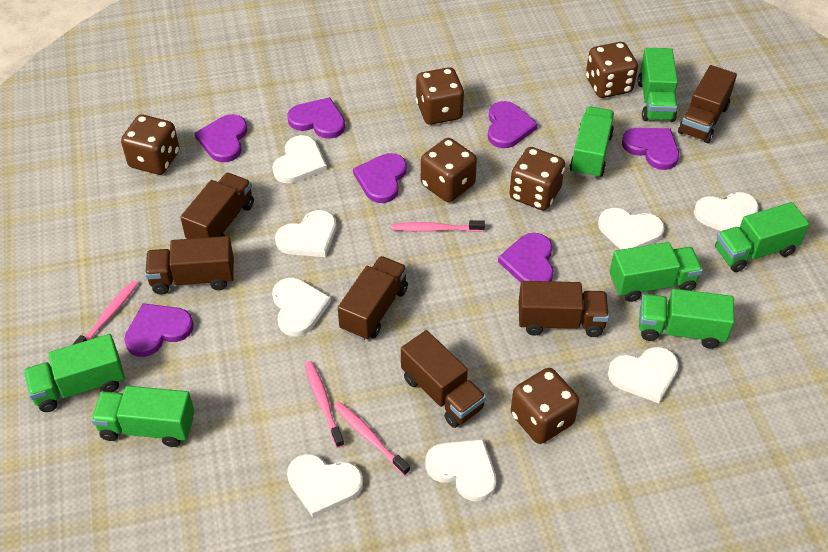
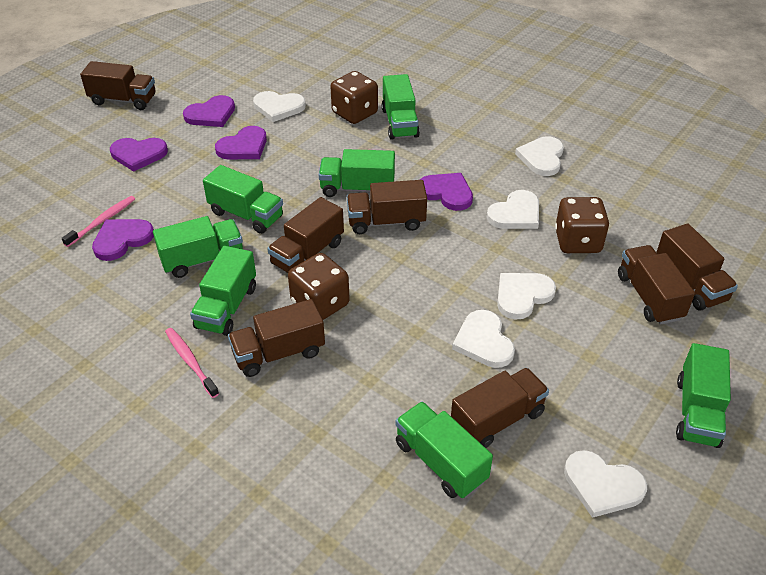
brown dice: 6 -> 3
brown truck: 6 -> 7
pink toothbrush: 4 -> 2
purple heart: 7 -> 5
white heart: 8 -> 6

